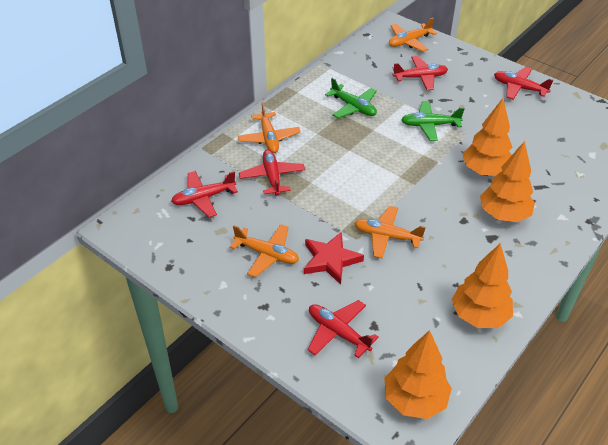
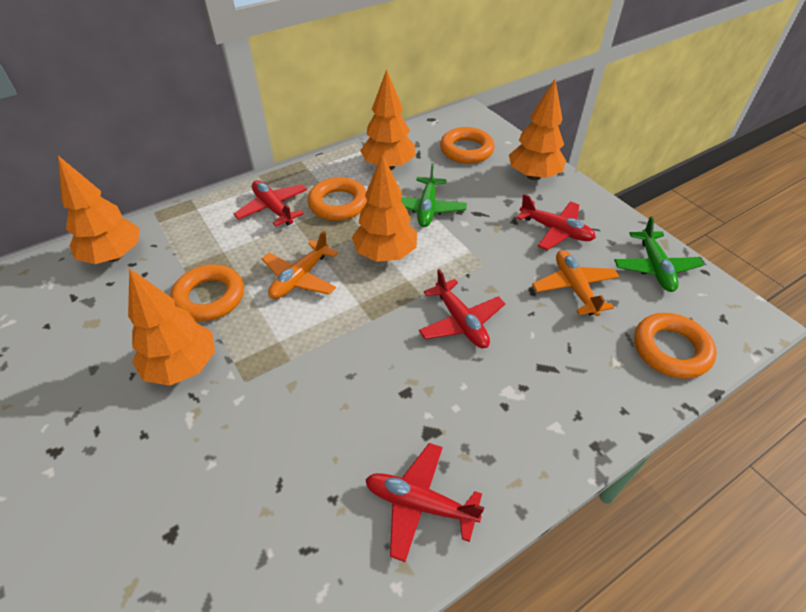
orange plane: 4 -> 2
orange ring: 0 -> 4
orange tree: 4 -> 5
red plane: 5 -> 4
red star: 1 -> 0

